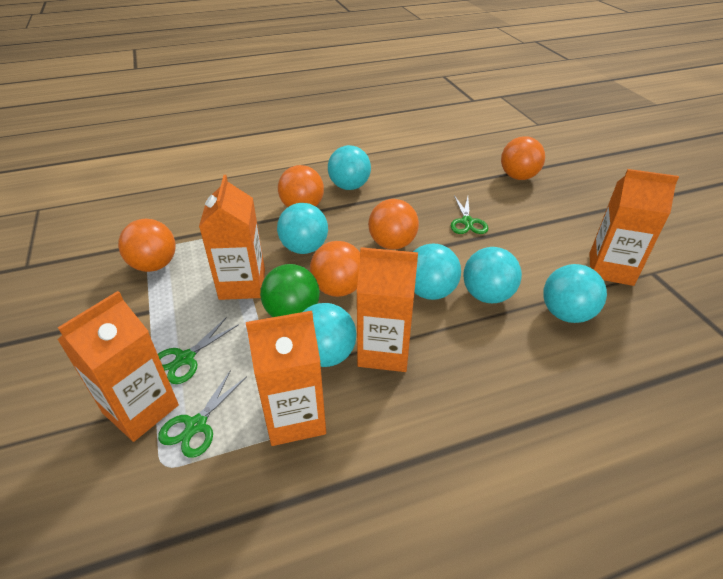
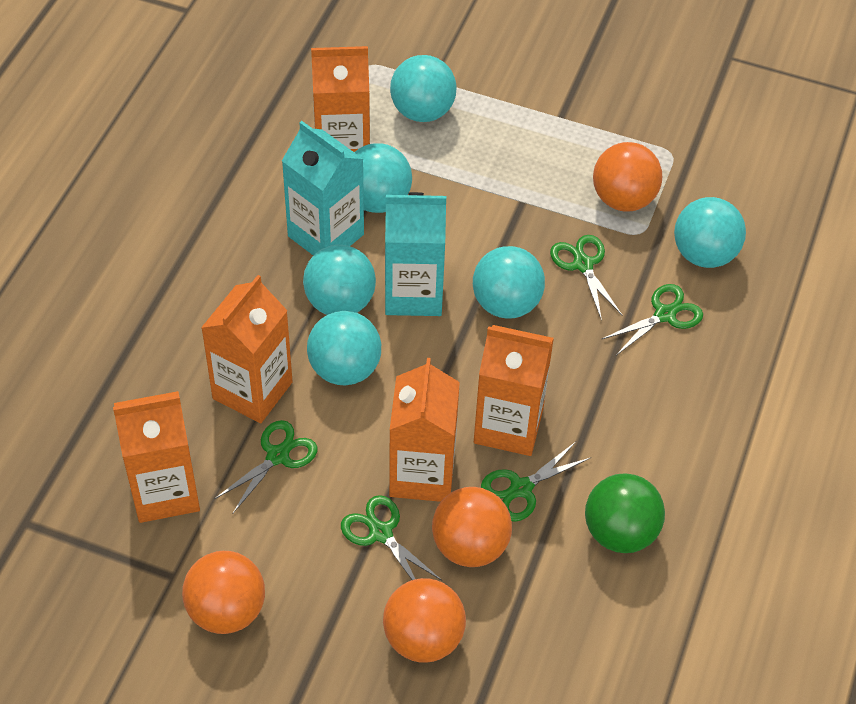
green scissors: 3 -> 5
orange ball: 5 -> 4
turquoise carton: 0 -> 2

